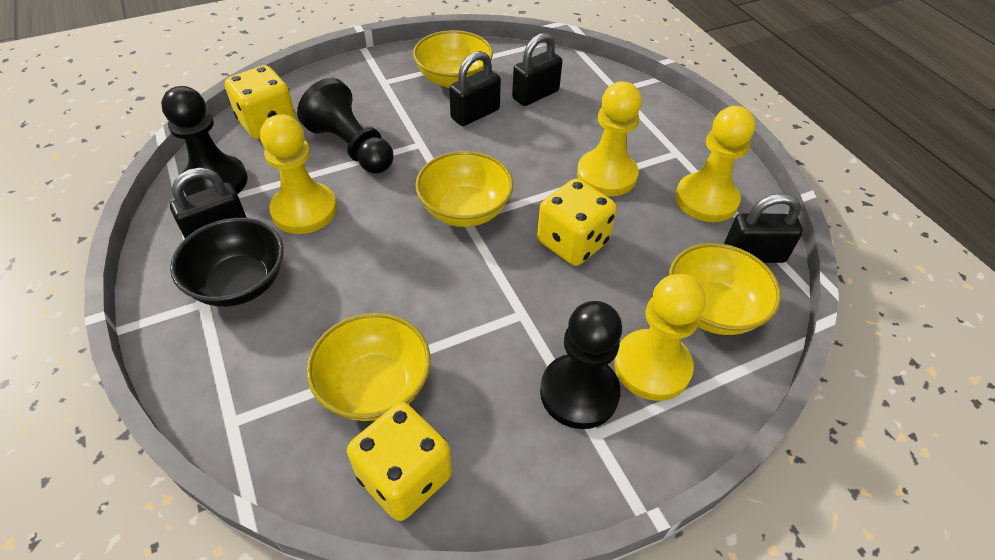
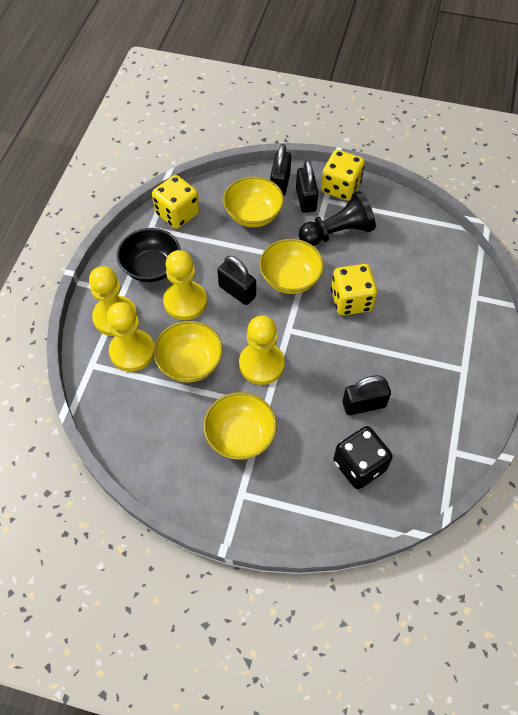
black dice: 0 -> 1
black pawn: 3 -> 1

